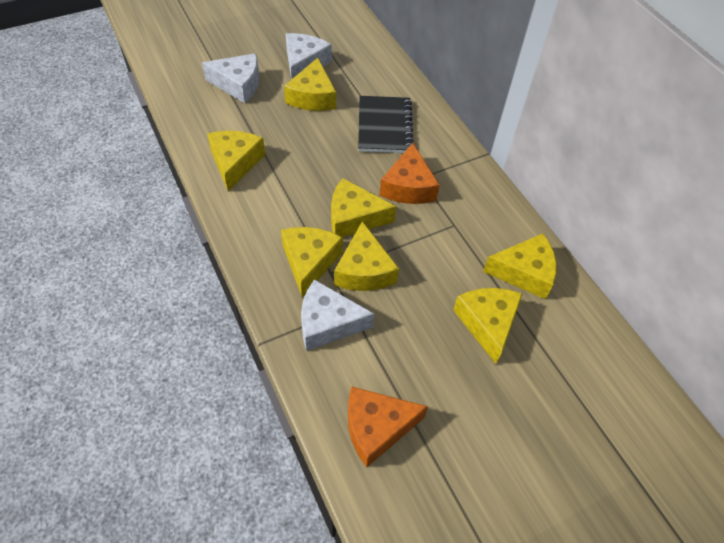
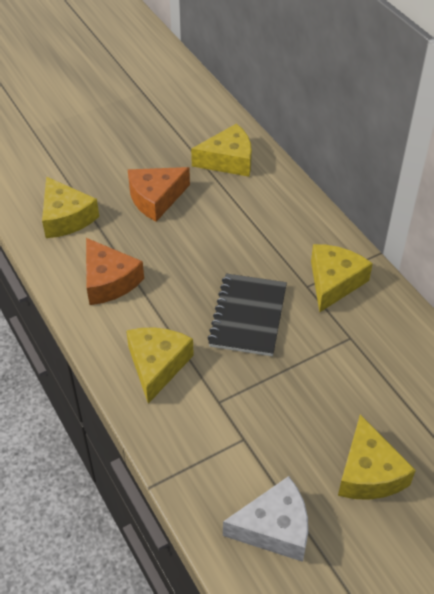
white cheese: 3 -> 1
yellow cheese: 7 -> 5

